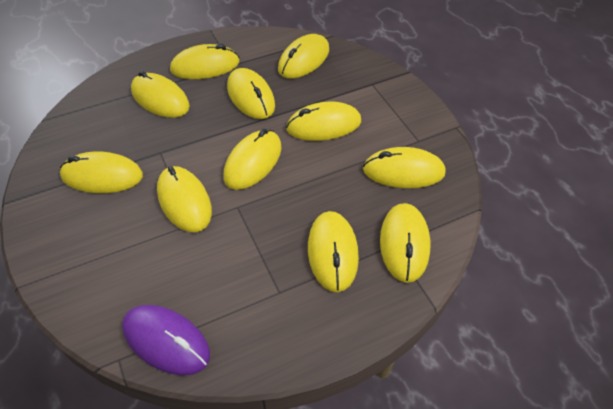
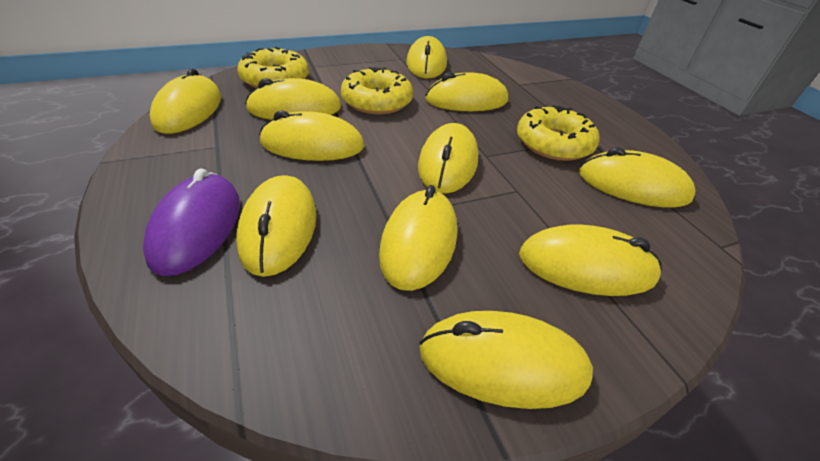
yellow donut: 0 -> 3

